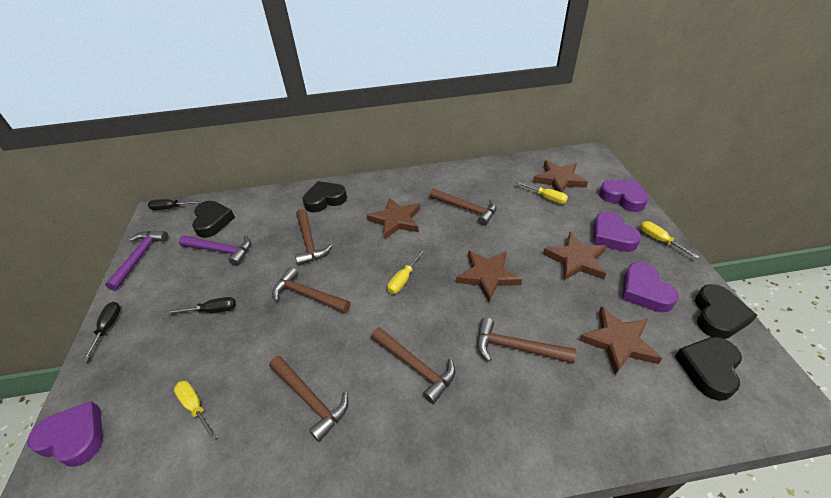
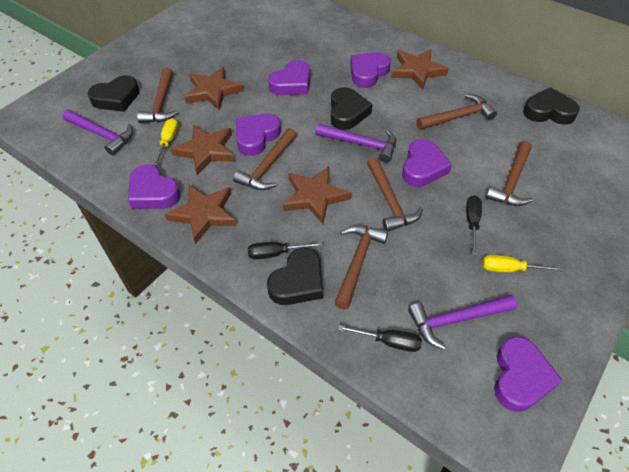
purple hammer: 2 -> 3
purple heart: 4 -> 6
yellow screwdriver: 4 -> 2

